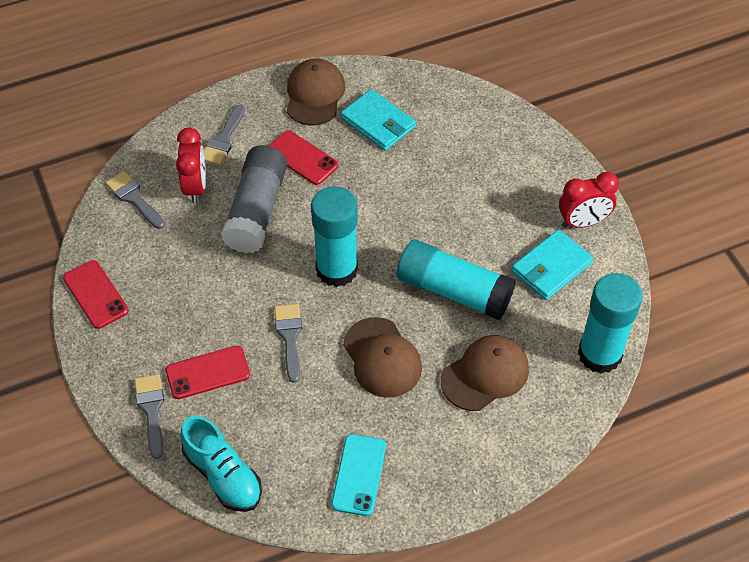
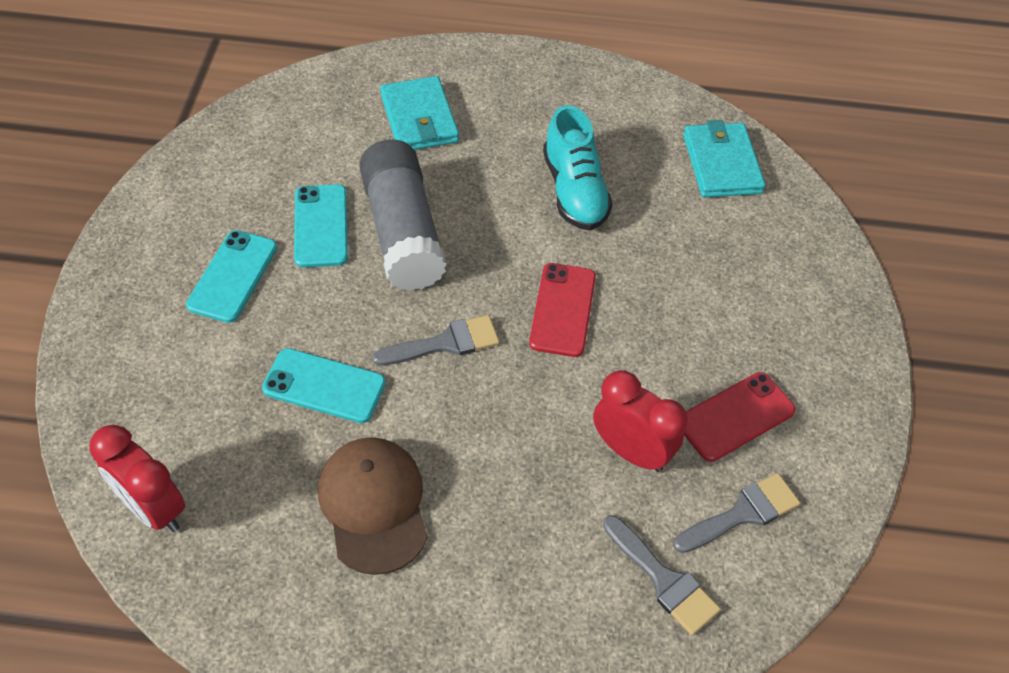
brown cap: 3 -> 1
grey brush: 4 -> 3
red phone: 3 -> 2
turquoise glue stick: 3 -> 0
turquoise phone: 1 -> 3

